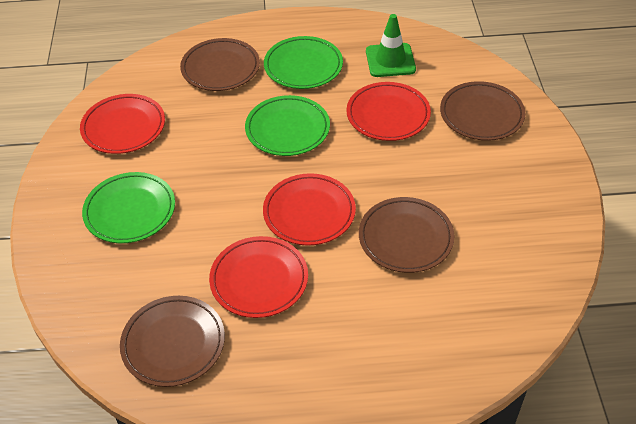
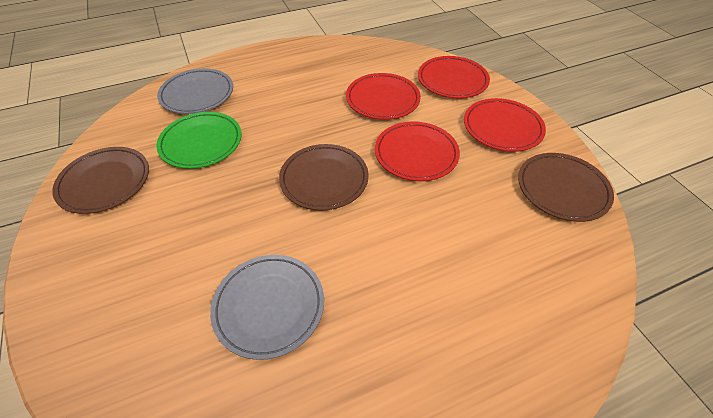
brown plate: 4 -> 3
green plate: 3 -> 1
green traffic cone: 1 -> 0
grey plate: 0 -> 2

